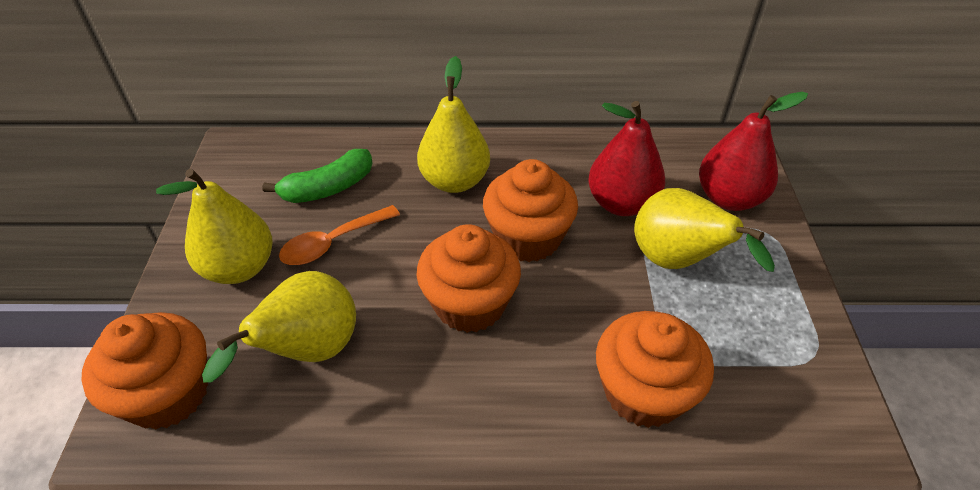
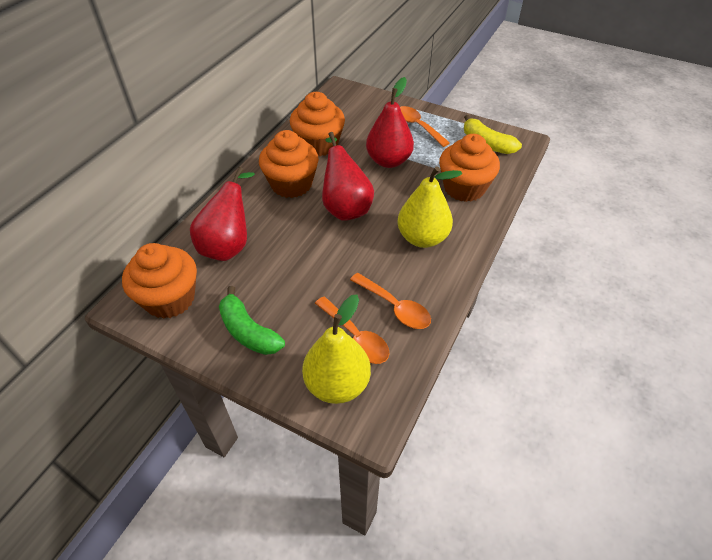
orange spoon: 1 -> 3
red pear: 2 -> 3
yellow banana: 0 -> 1
yellow pear: 4 -> 2

